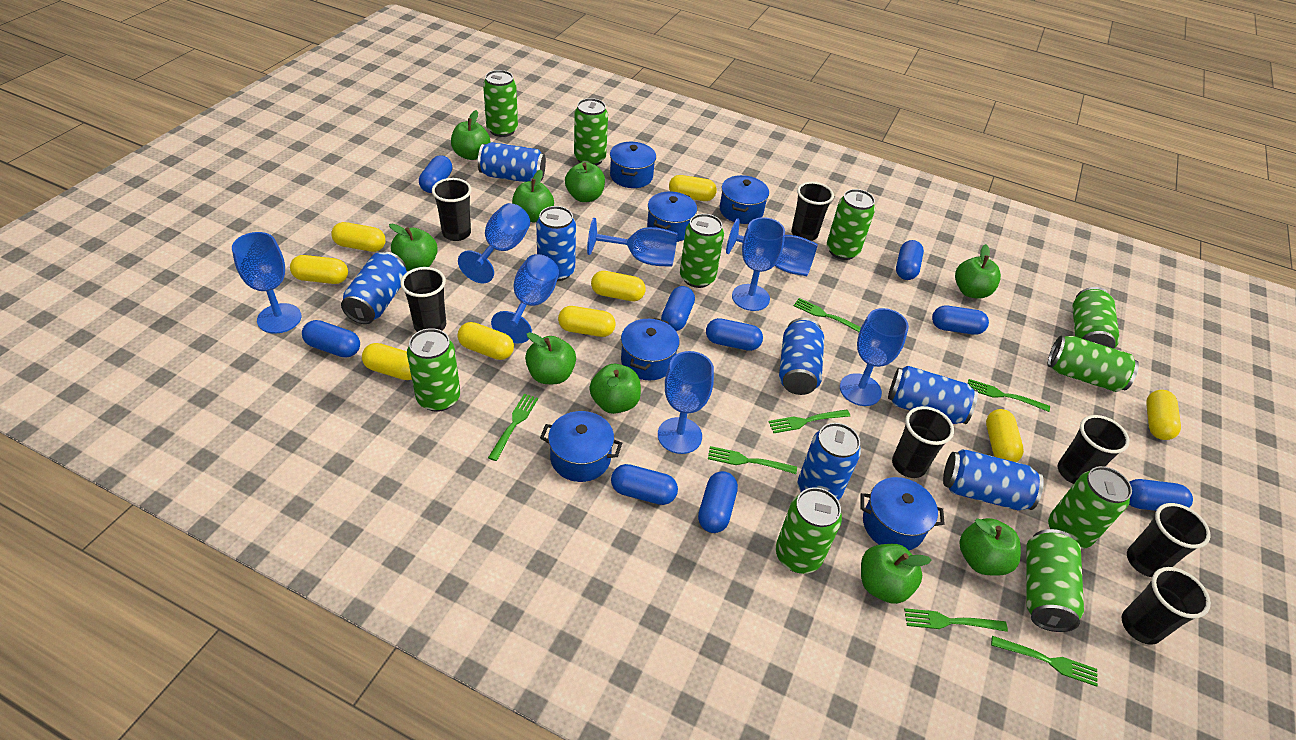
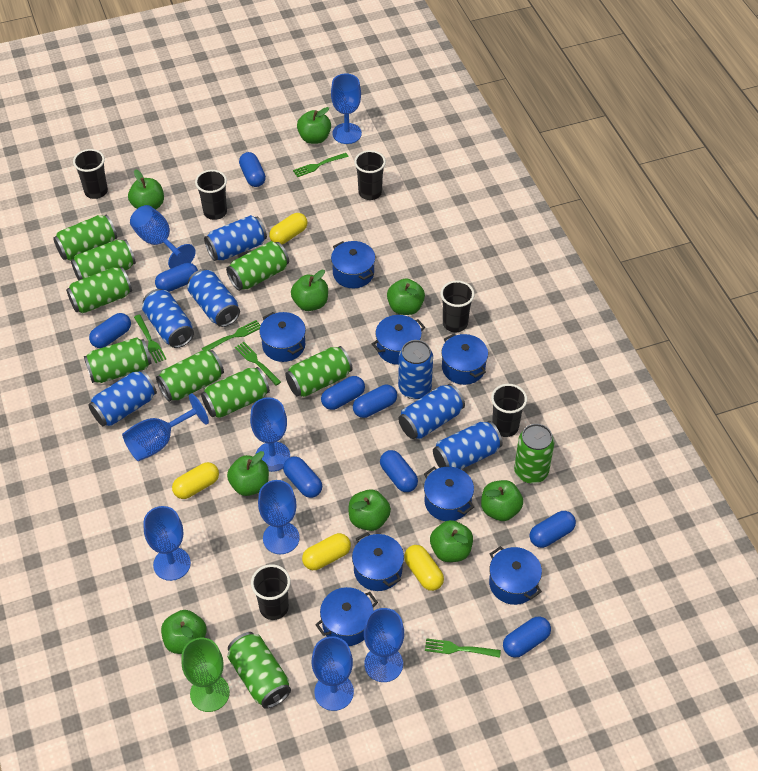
black cup: 7 -> 6
blue pot: 6 -> 8
green fork: 7 -> 5
green goblet: 0 -> 1
yellow capsule: 9 -> 4

